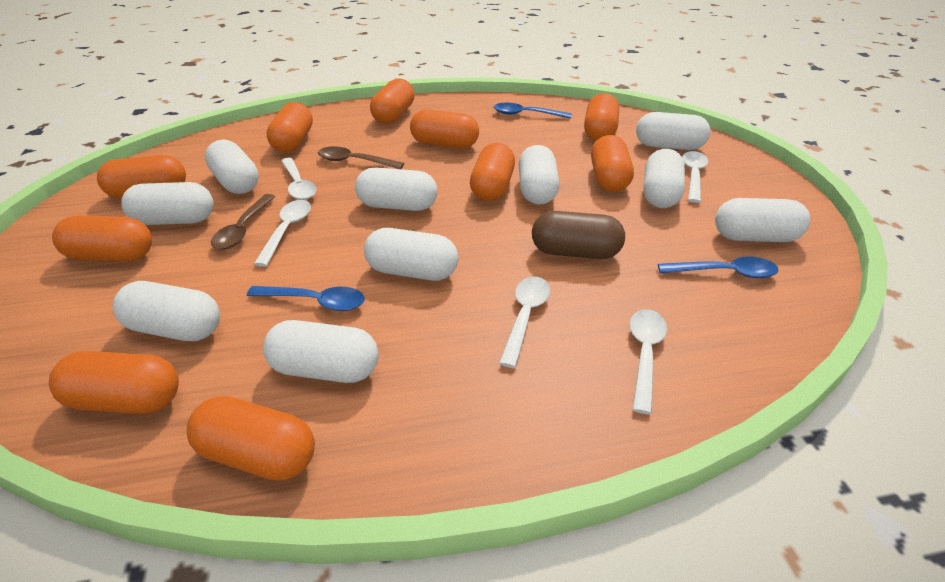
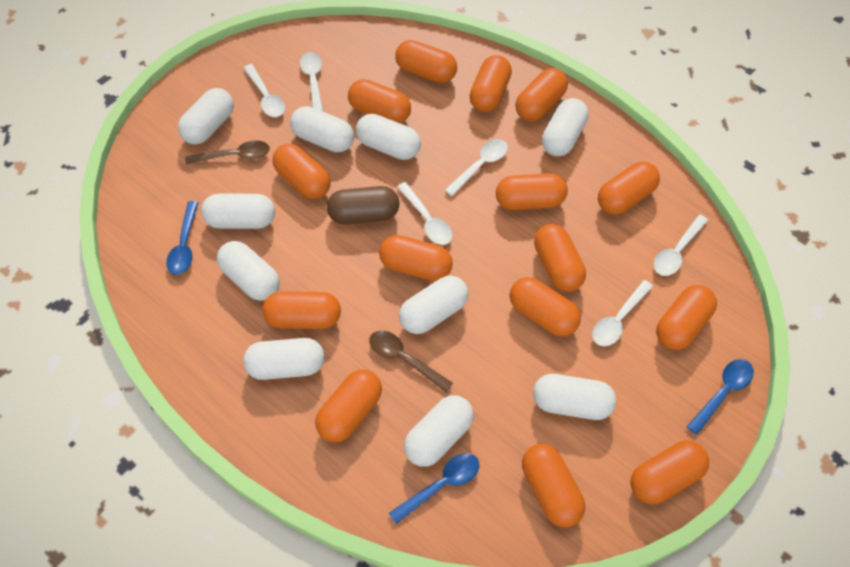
orange capsule: 10 -> 15
white spoon: 5 -> 6

